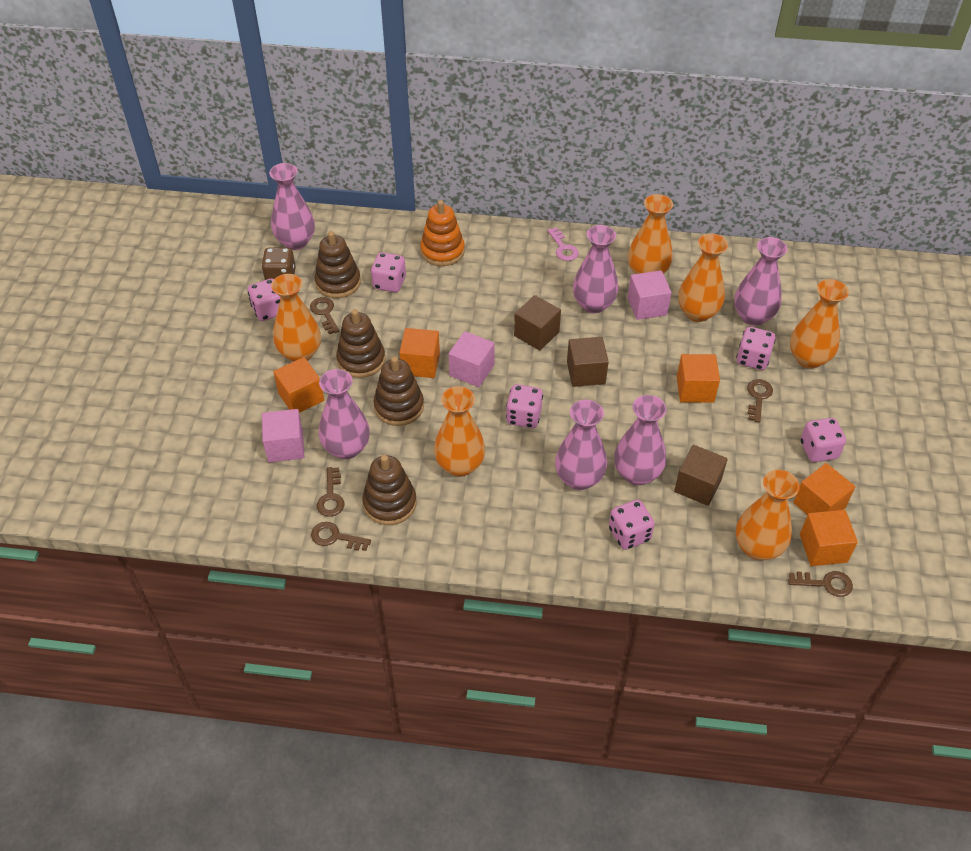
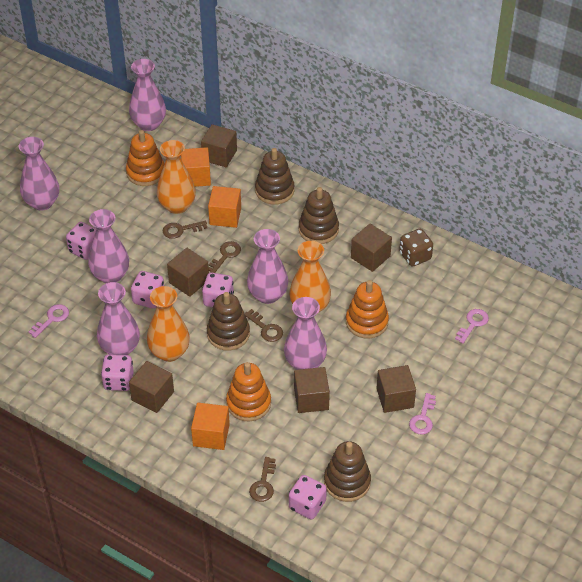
brown cube: 3 -> 6
brown key: 5 -> 4
orange cube: 5 -> 3
orange stacking toy: 1 -> 3
orange vase: 6 -> 3
pink cube: 3 -> 0
pink dice: 6 -> 5
pink key: 1 -> 3

